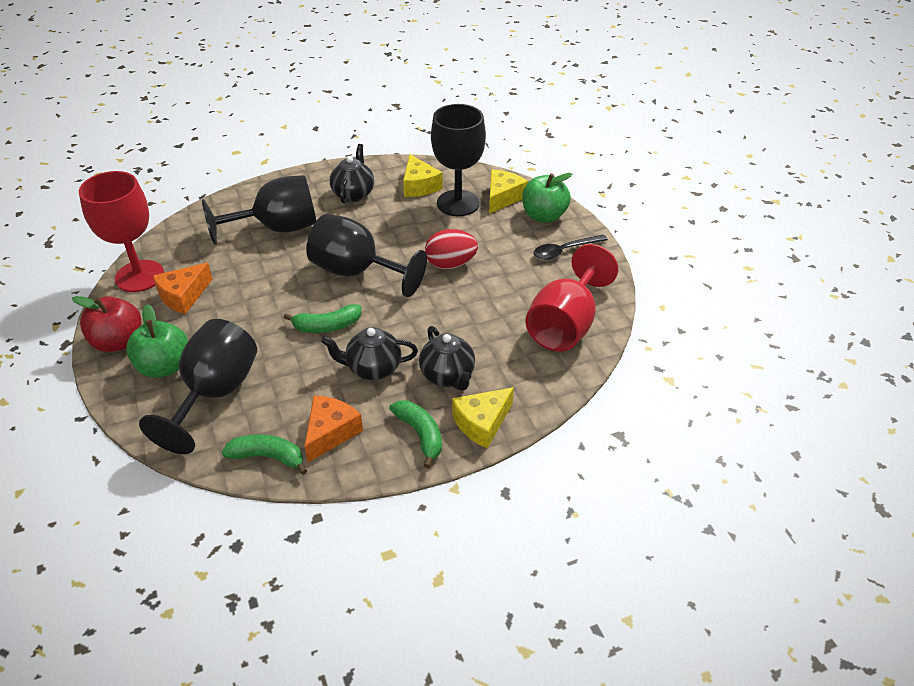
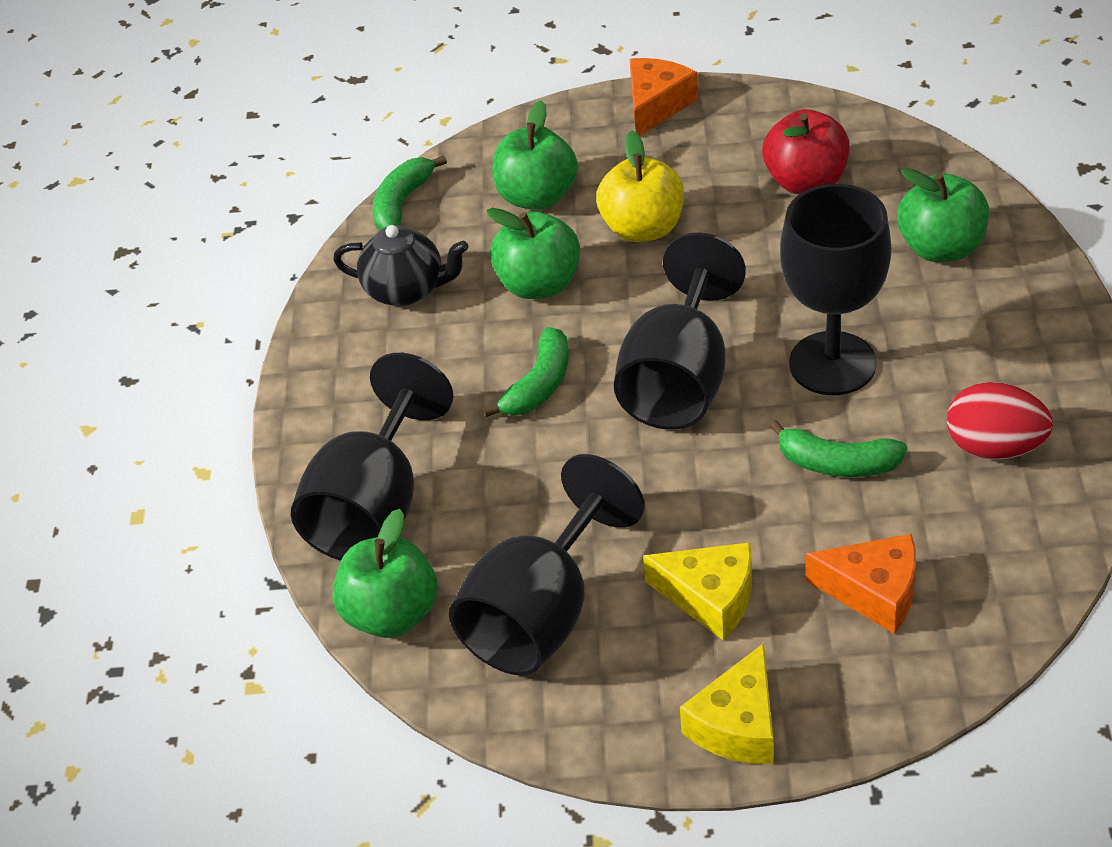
black spoon: 1 -> 0
black teapot: 3 -> 1
green apple: 2 -> 4
red goblet: 2 -> 0
yellow apple: 0 -> 1
yellow cheese: 3 -> 2

